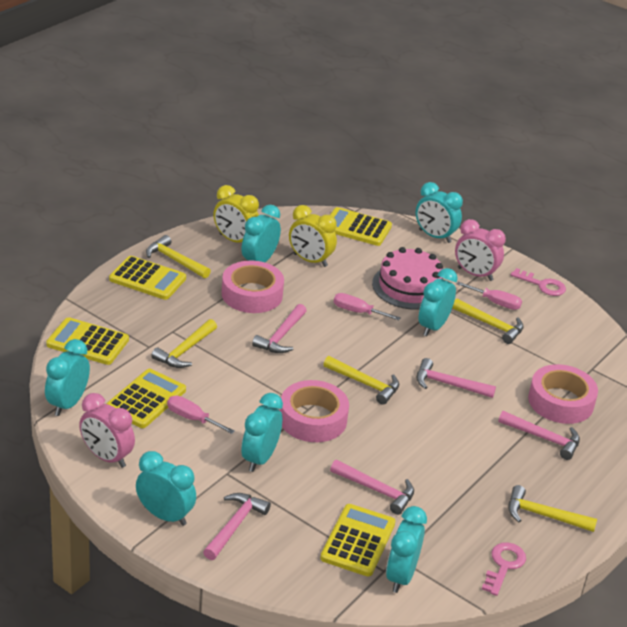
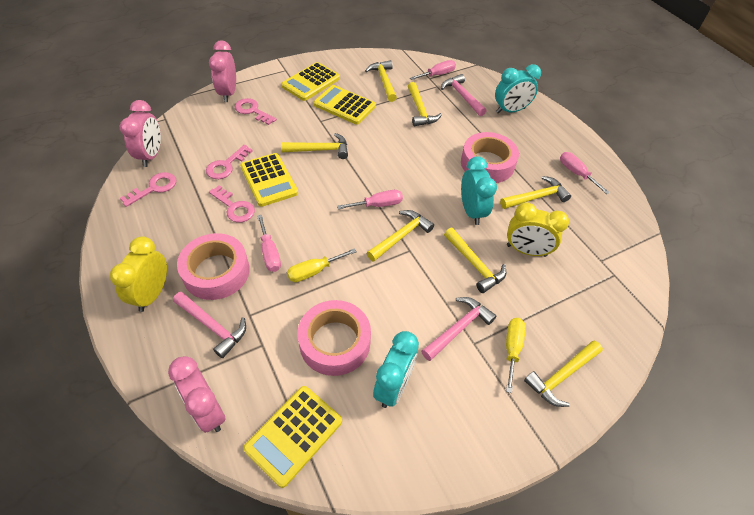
pink cake: 1 -> 0
pink clock: 2 -> 3
pink hammer: 5 -> 3
pink key: 2 -> 4
pink screwdriver: 3 -> 4
turquoise clock: 7 -> 3
yellow calculator: 5 -> 4
yellow hammer: 5 -> 7
yellow screwdriver: 0 -> 2

